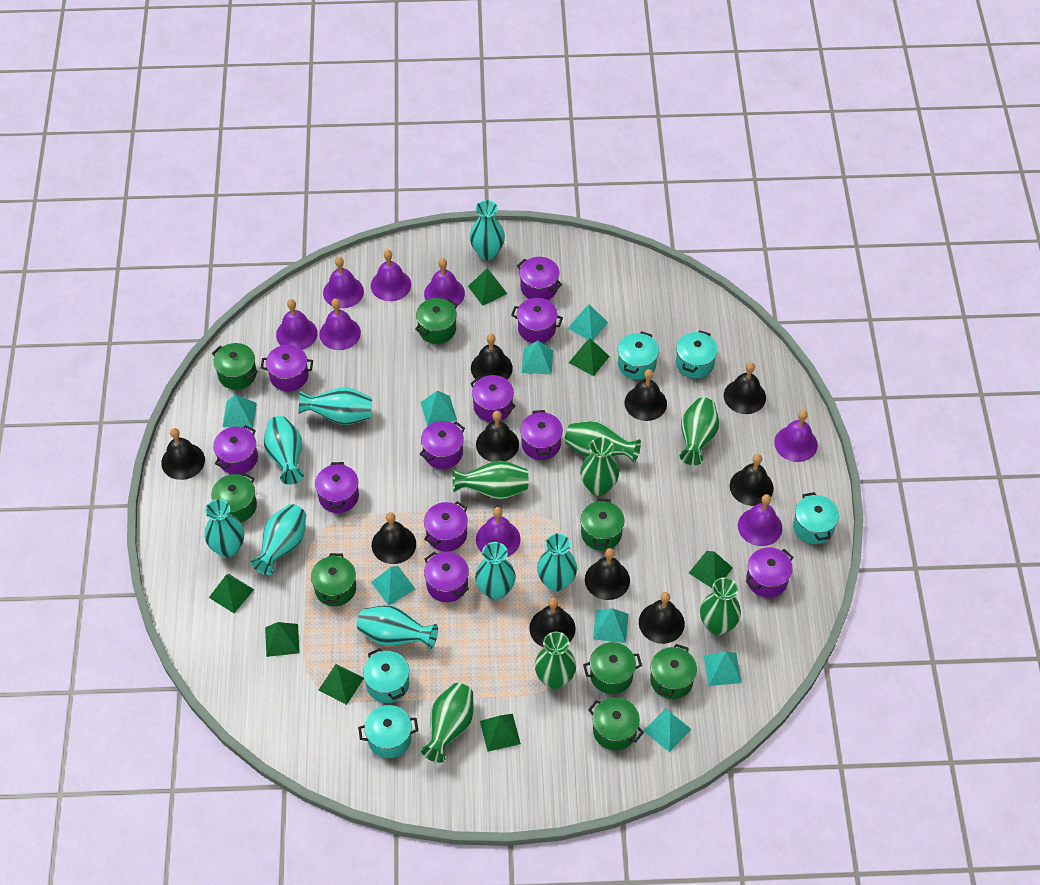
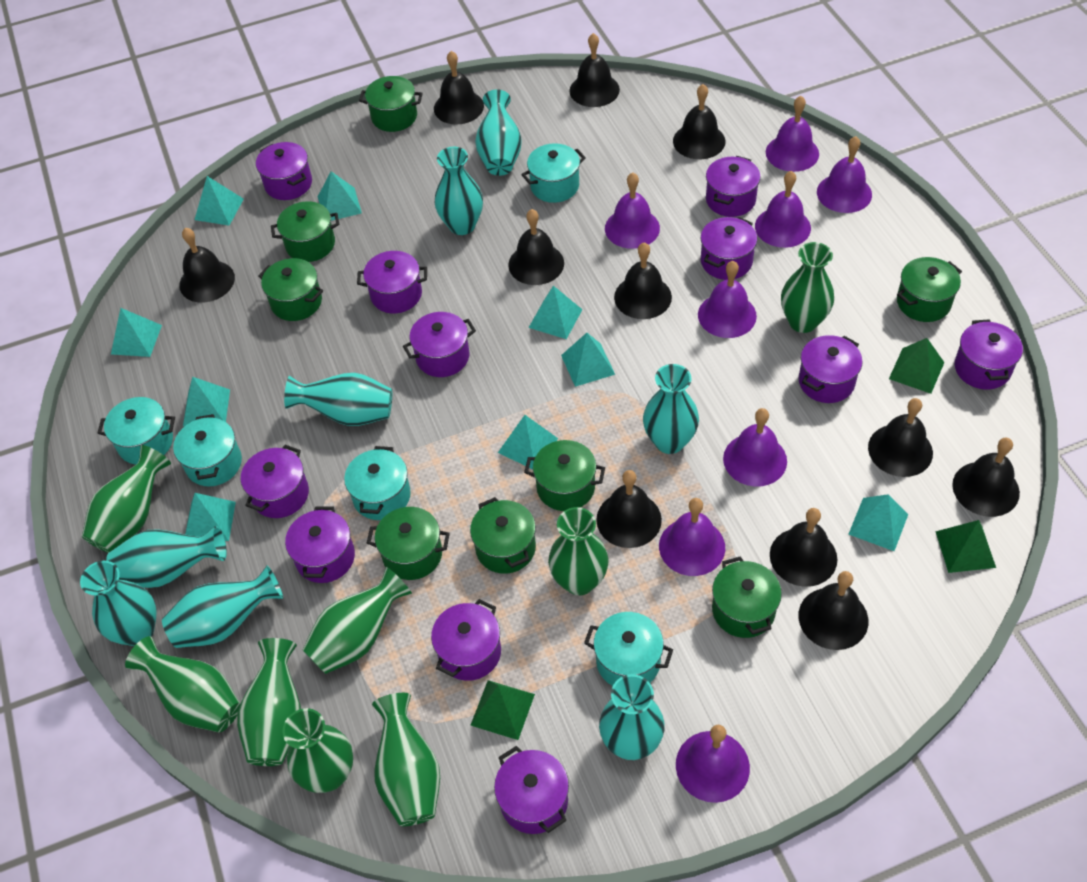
black bell: 10 -> 11
green pyramid: 7 -> 3
green vase: 7 -> 8
turquoise pyramid: 8 -> 9

